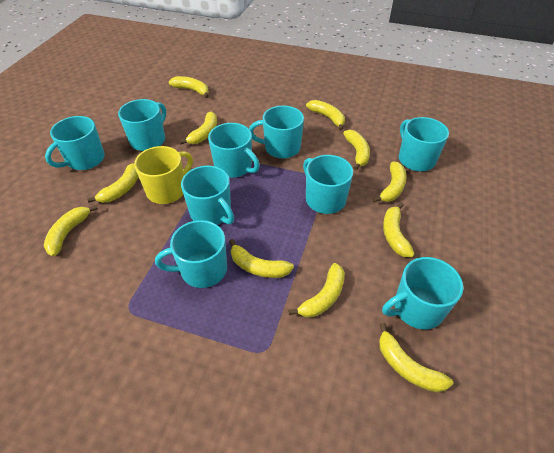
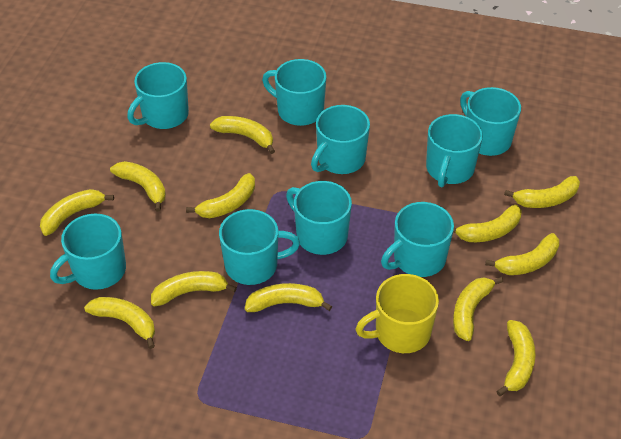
yellow banana: 11 -> 12

